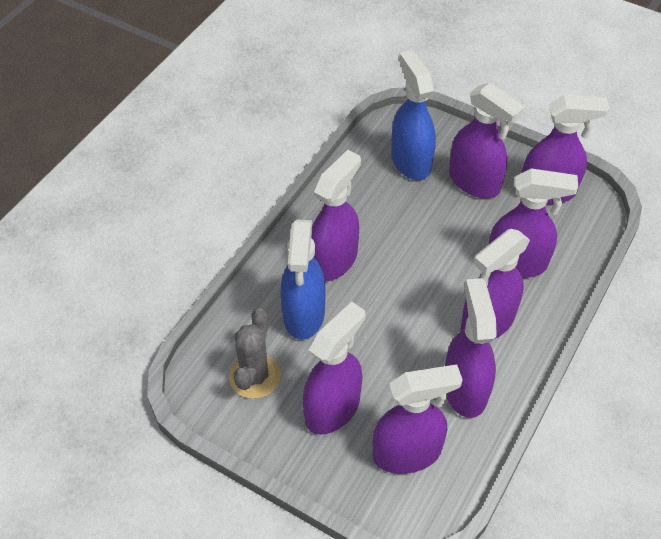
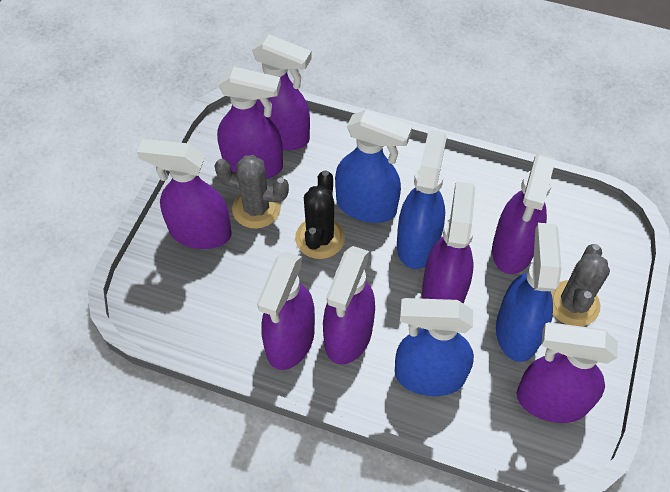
black cactus: 0 -> 1
blue spray bottle: 2 -> 4
grey cactus: 1 -> 2

